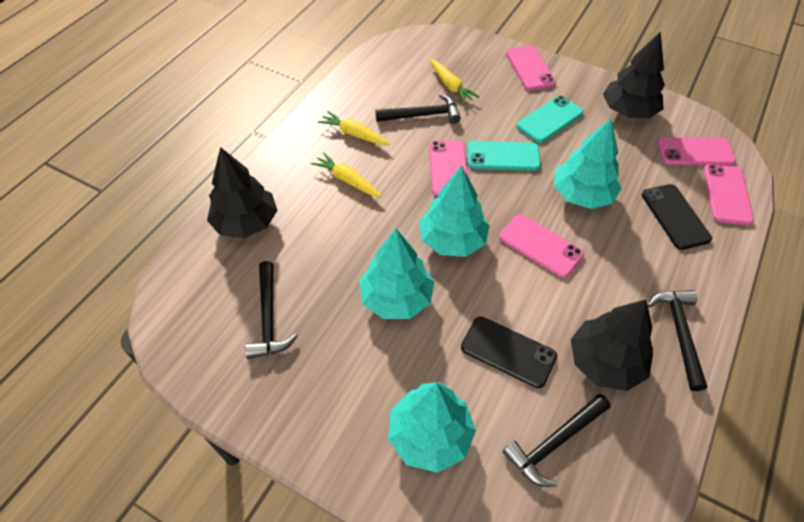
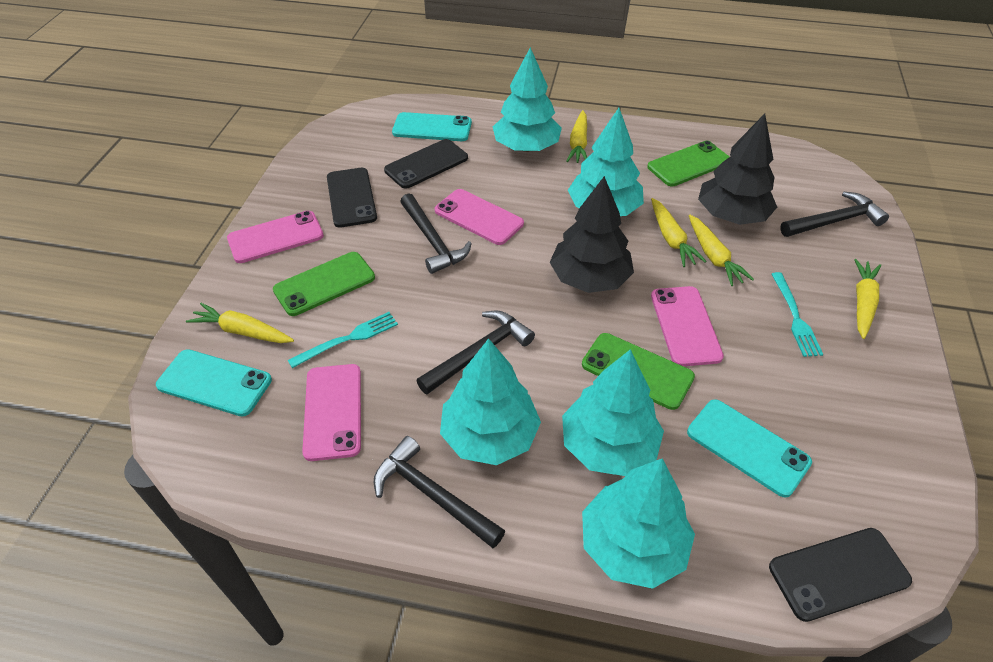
black phone: 2 -> 3
black tree: 3 -> 2
green phone: 0 -> 3
pink phone: 5 -> 4
turquoise fork: 0 -> 2
turquoise phone: 2 -> 3
turquoise tree: 4 -> 5
yellow carrot: 3 -> 5

